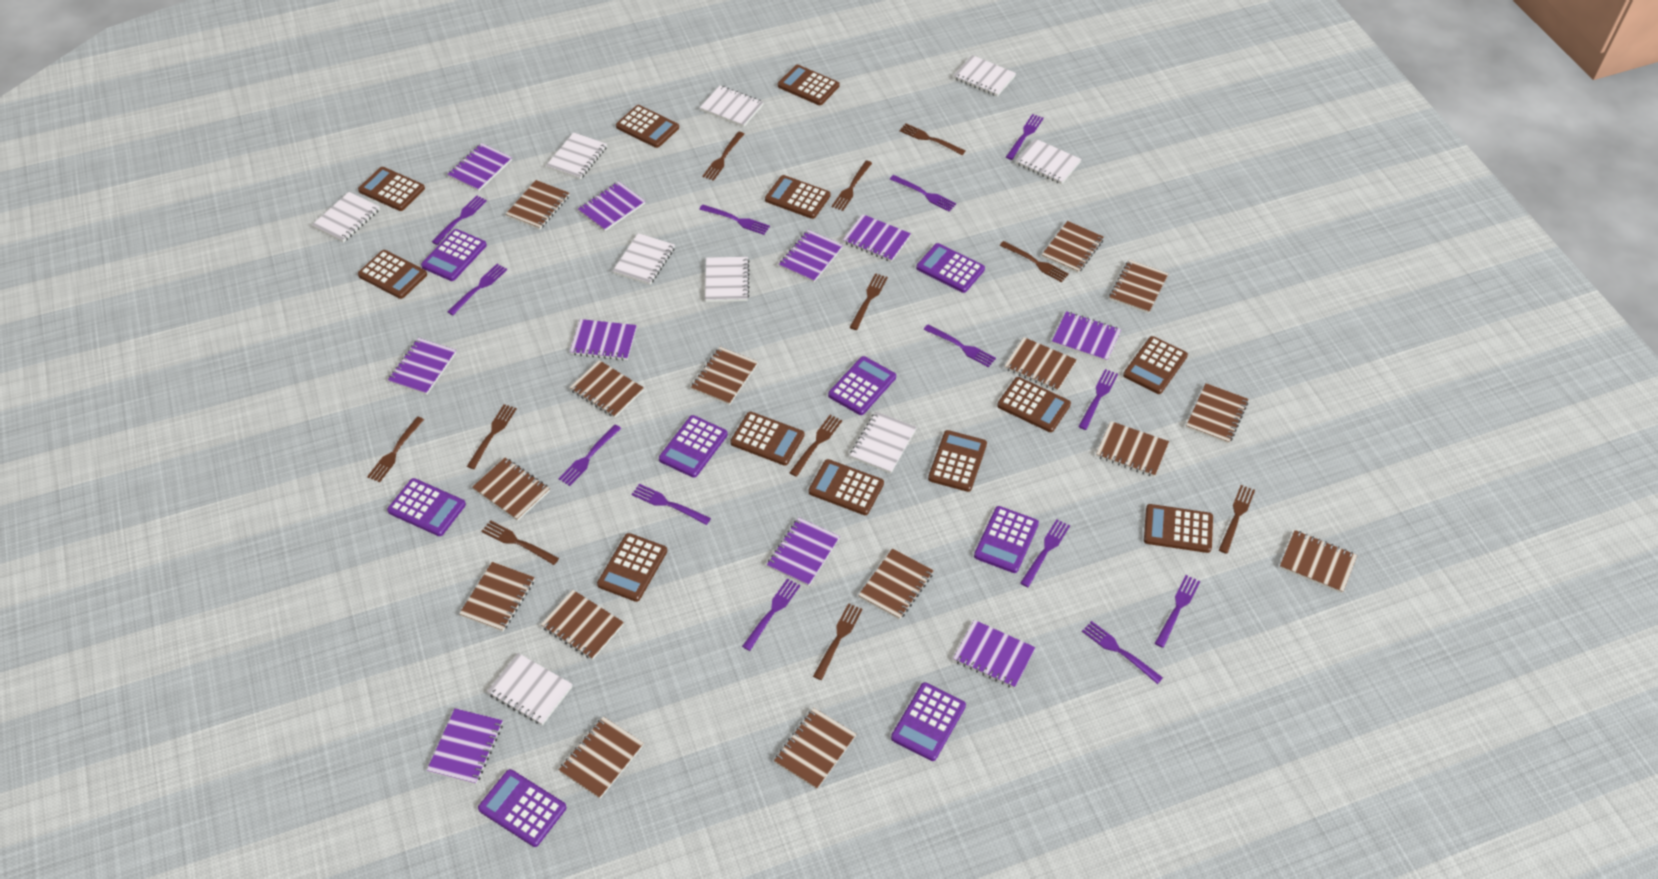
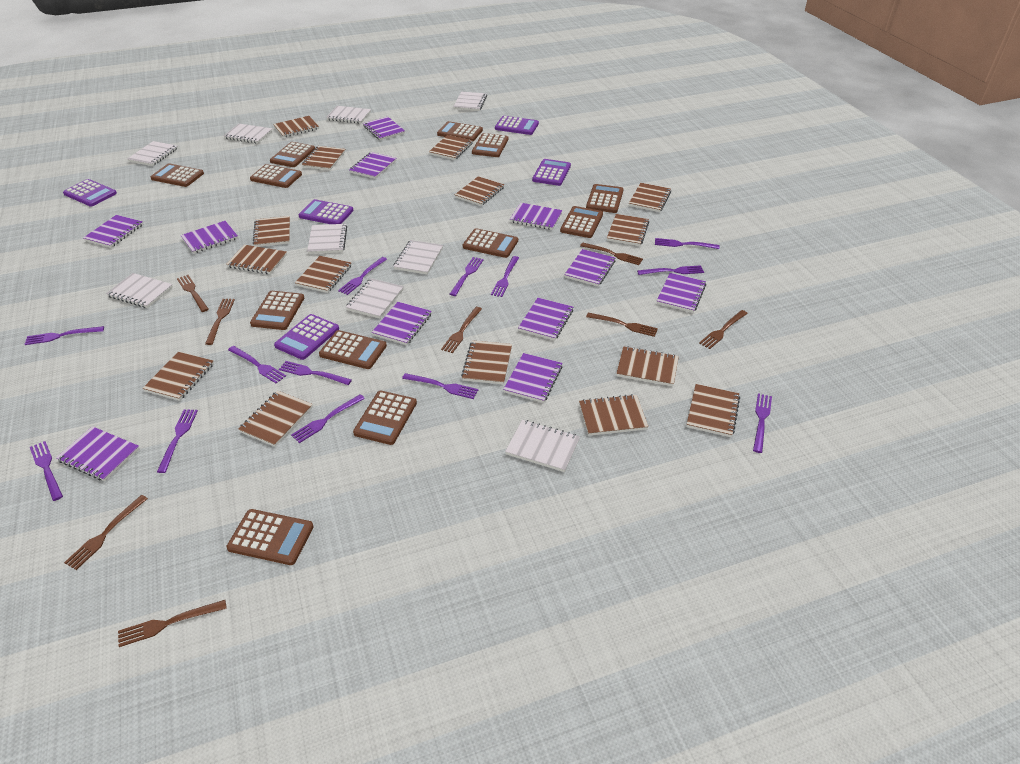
brown fork: 11 -> 8
purple calculator: 8 -> 5
purple notebook: 10 -> 11

